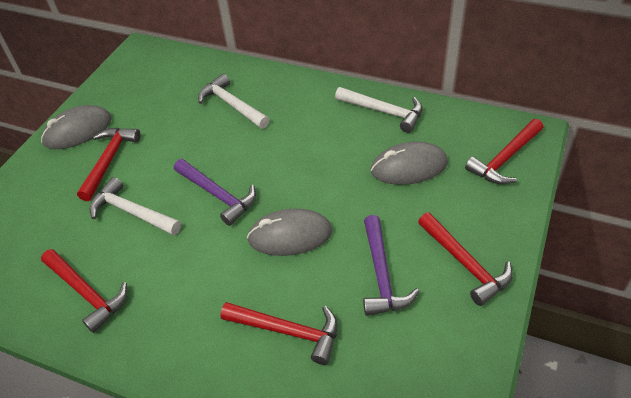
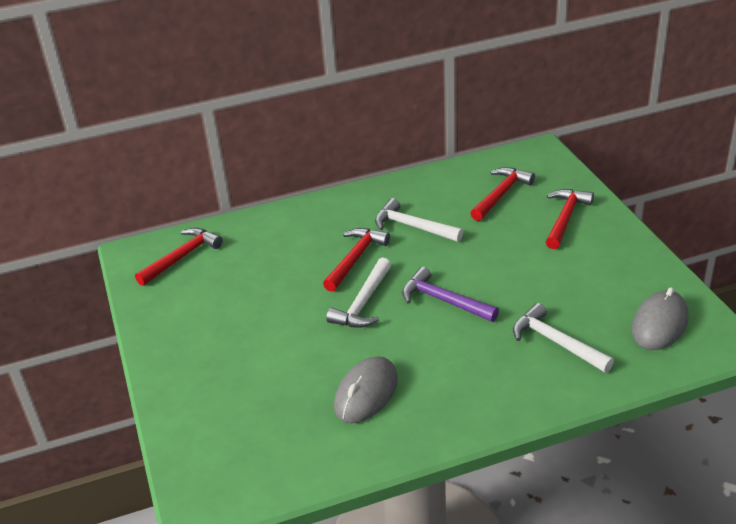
grey mouse: 3 -> 2
purple hammer: 2 -> 1
red hammer: 5 -> 4

